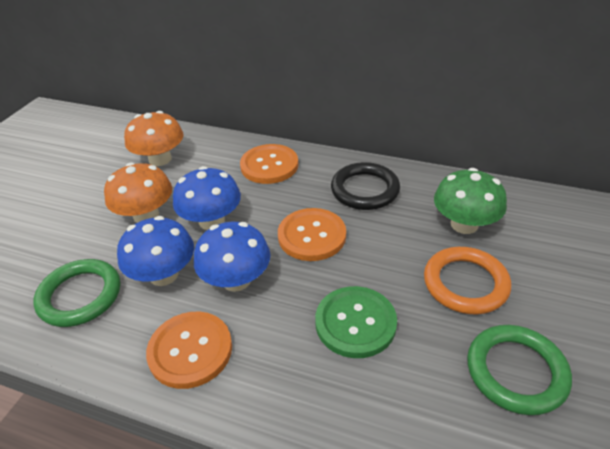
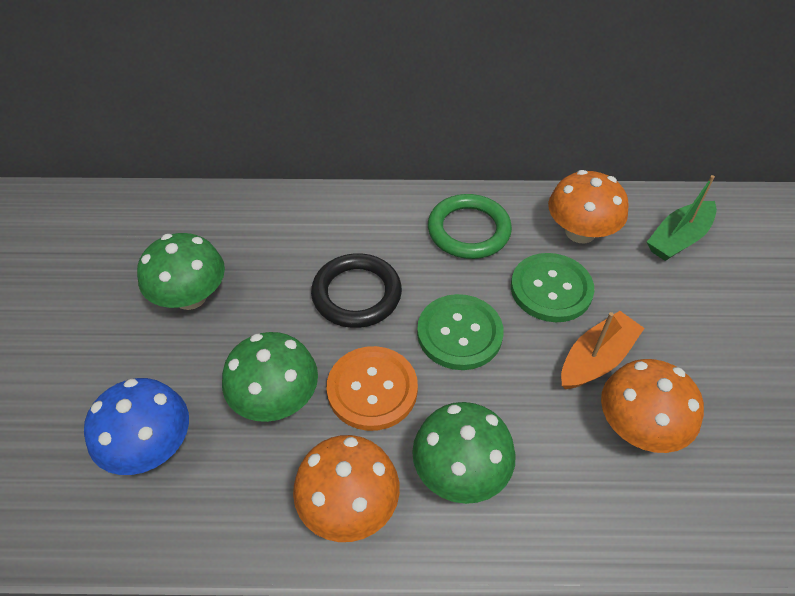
blue mushroom: 3 -> 1
green boat: 0 -> 1
green button: 1 -> 2
green mushroom: 1 -> 3
green ring: 2 -> 1
orange boat: 0 -> 1
orange button: 3 -> 1
orange mushroom: 2 -> 3
orange ring: 1 -> 0

